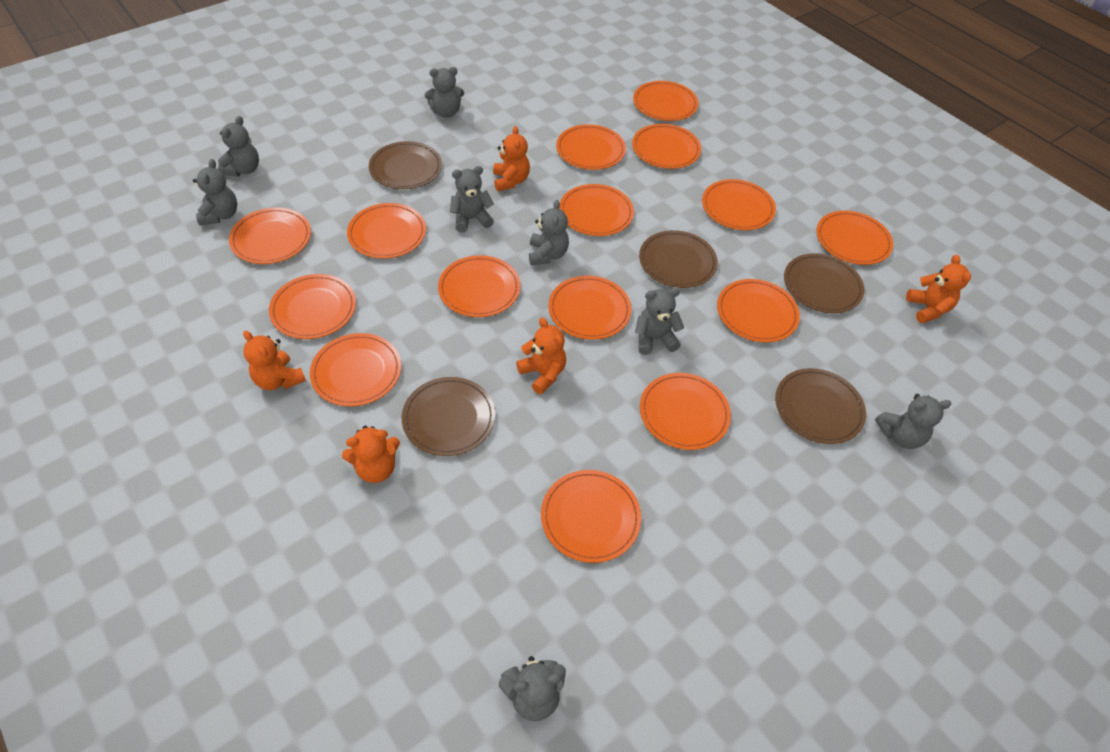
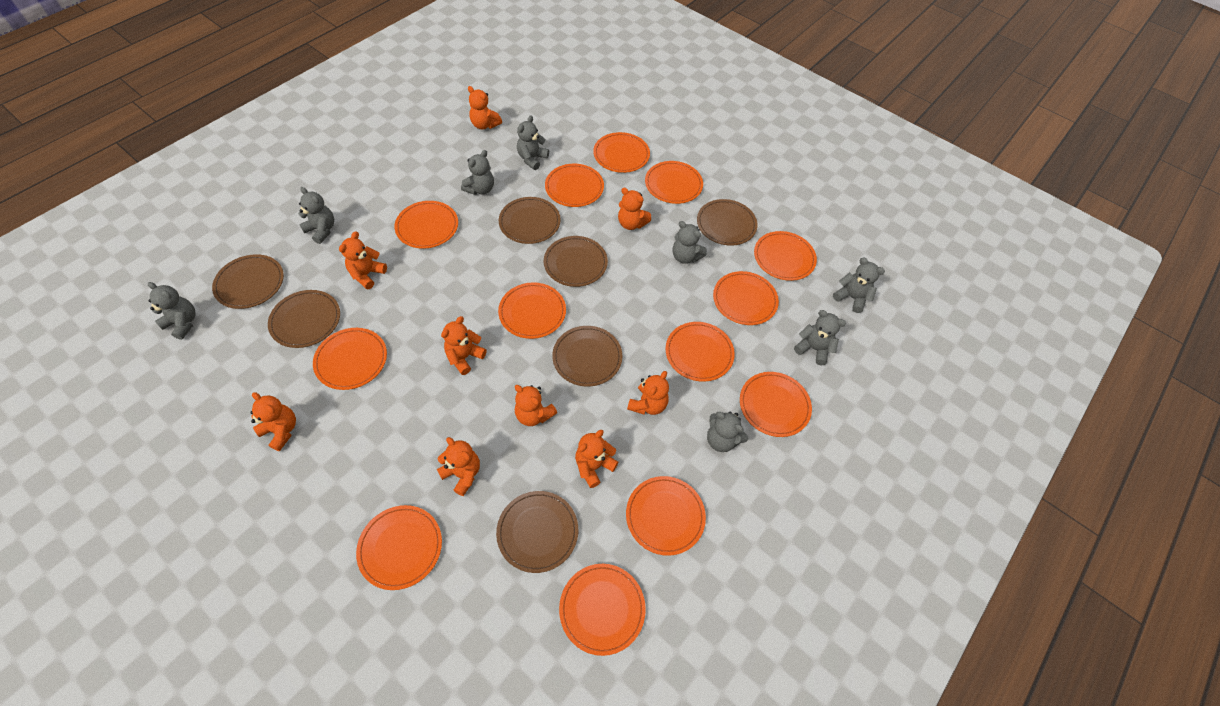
brown plate: 5 -> 7
orange plate: 15 -> 13
orange teddy bear: 5 -> 9

